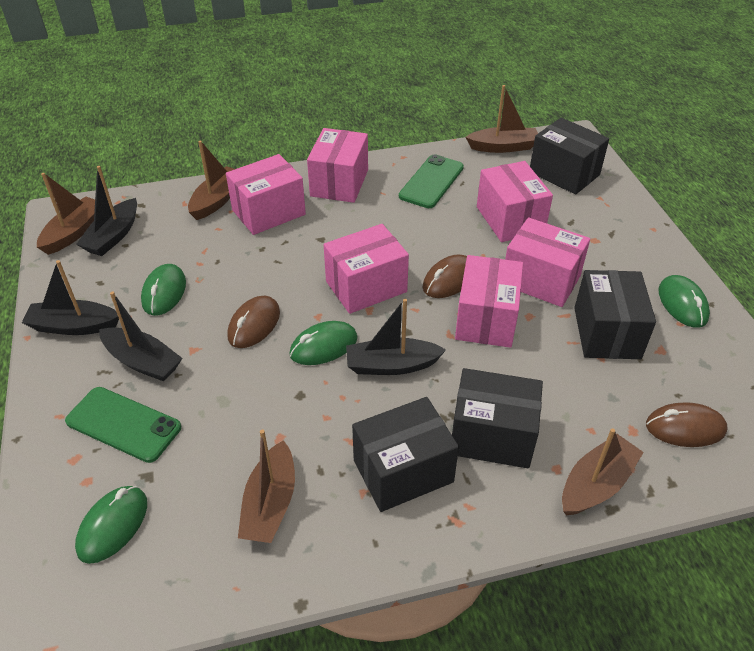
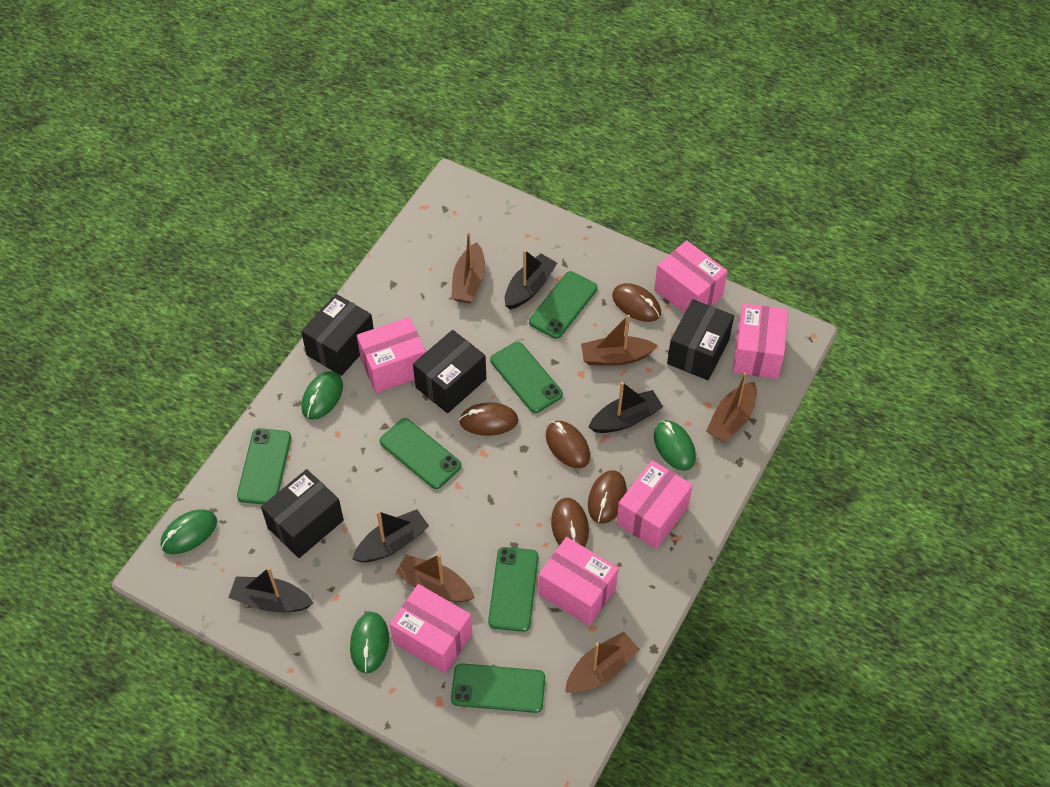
brown mouse: 3 -> 5
green phone: 2 -> 6

